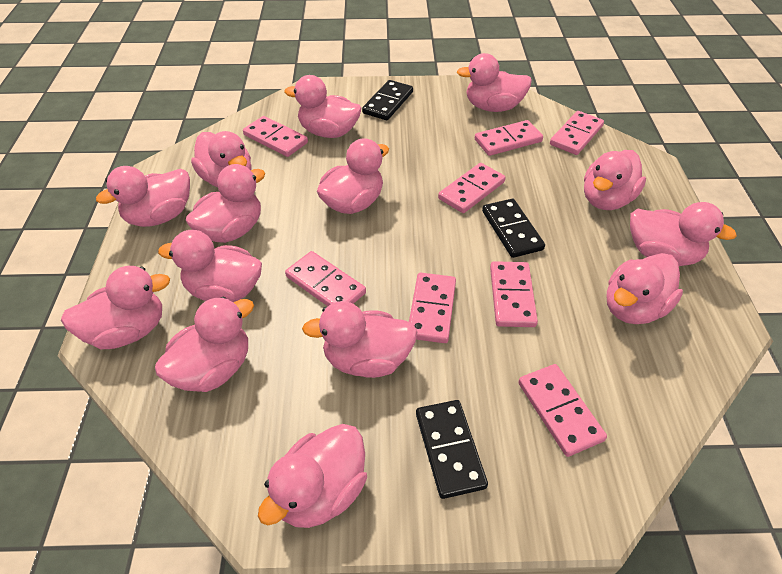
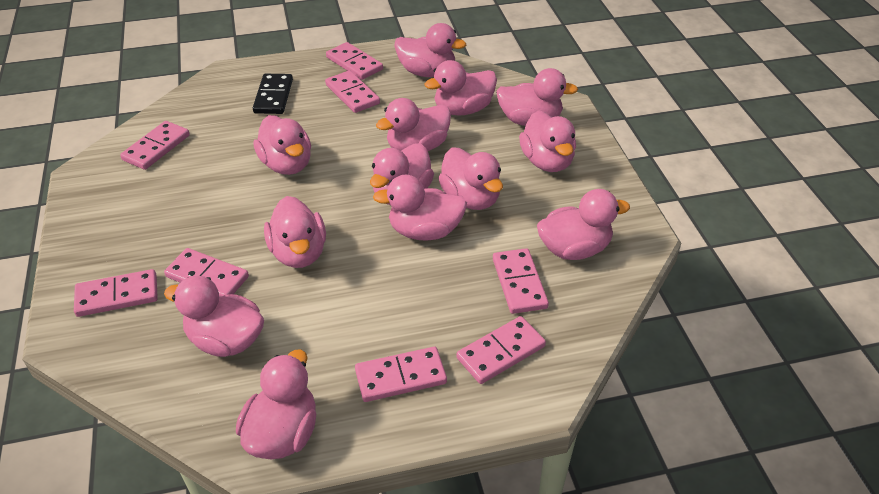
black domino: 3 -> 1
pink duck: 14 -> 13

